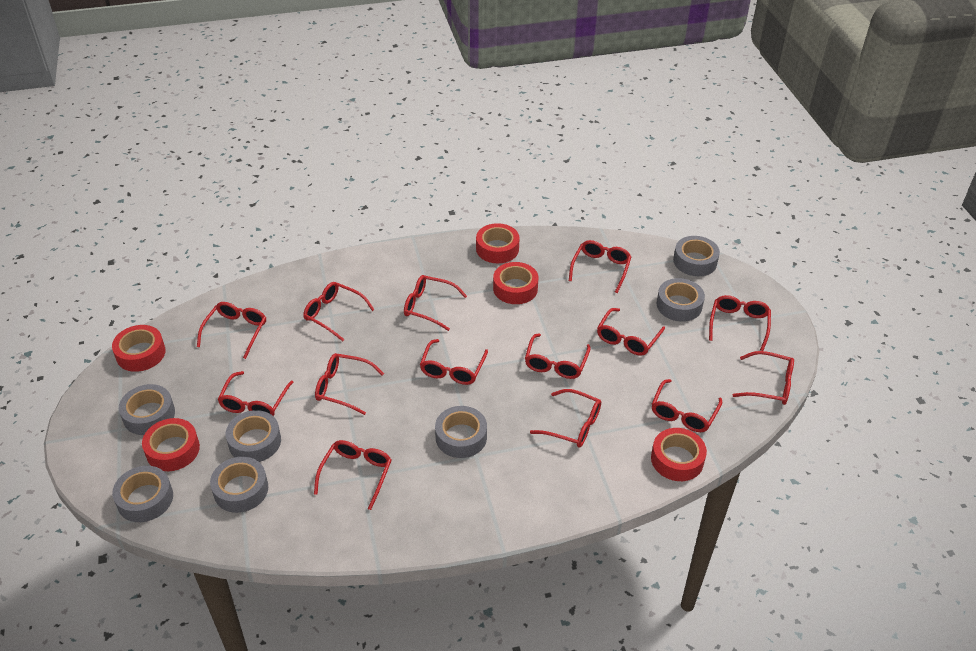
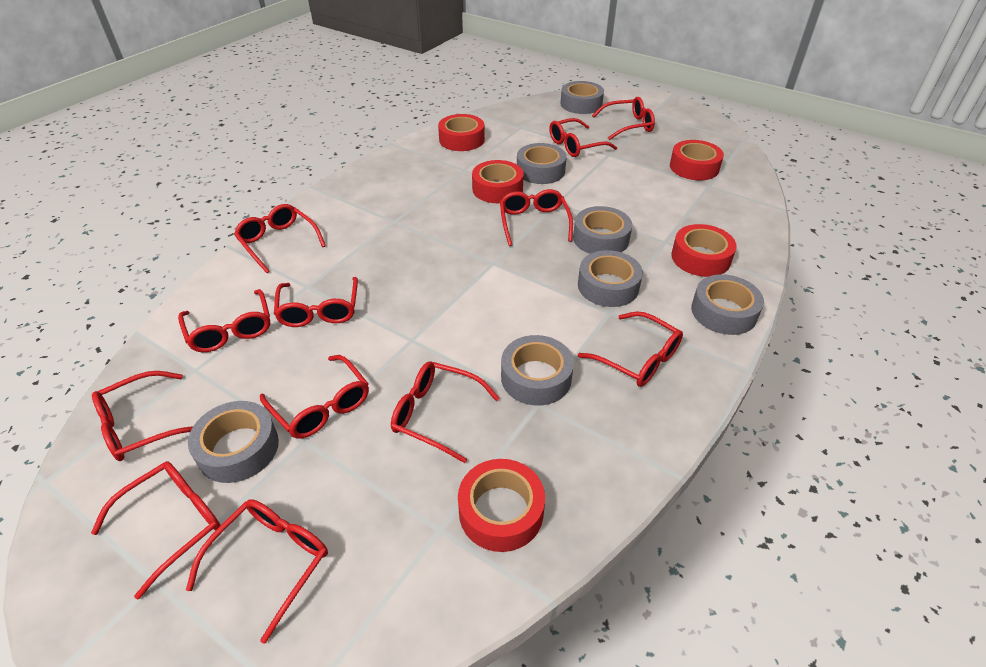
red glasses: 14 -> 12

